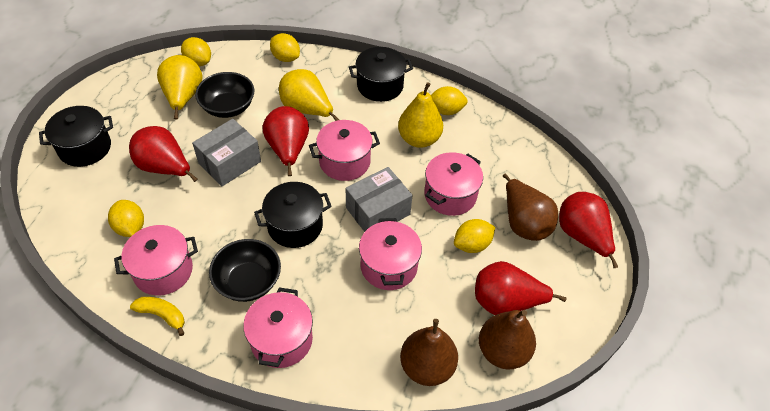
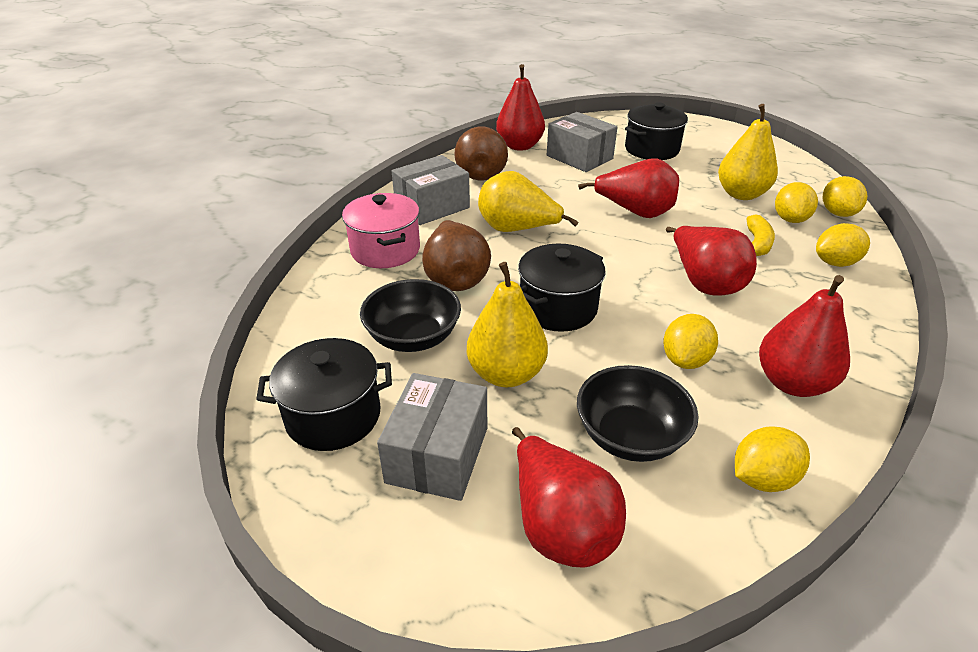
brown pear: 3 -> 2
grey box: 2 -> 3
pink pot: 5 -> 1
red pear: 4 -> 5

